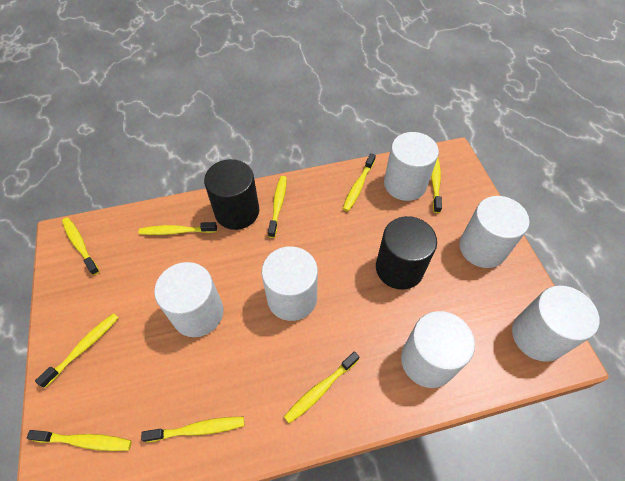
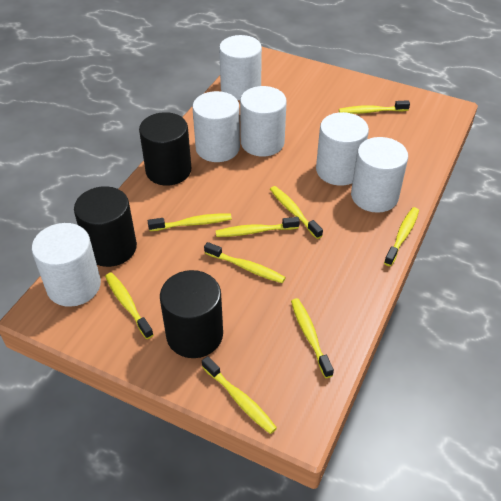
black cylinder: 2 -> 3

